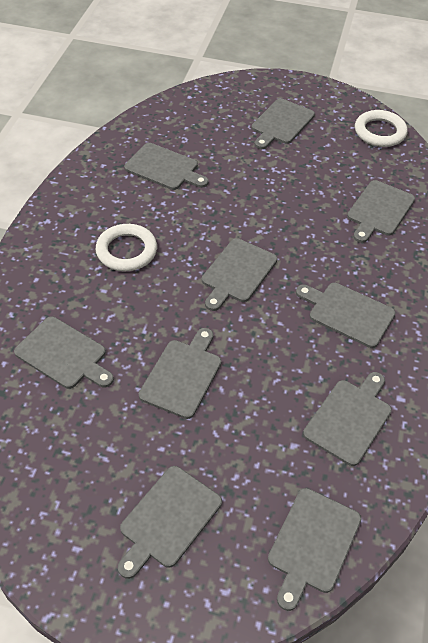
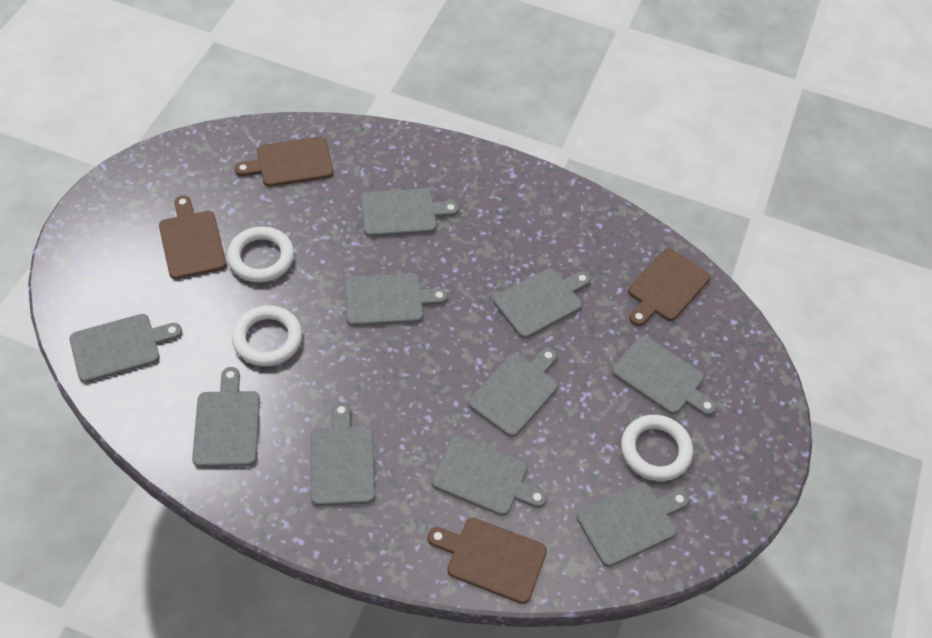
brown cutting board: 0 -> 4
white ring: 2 -> 3

